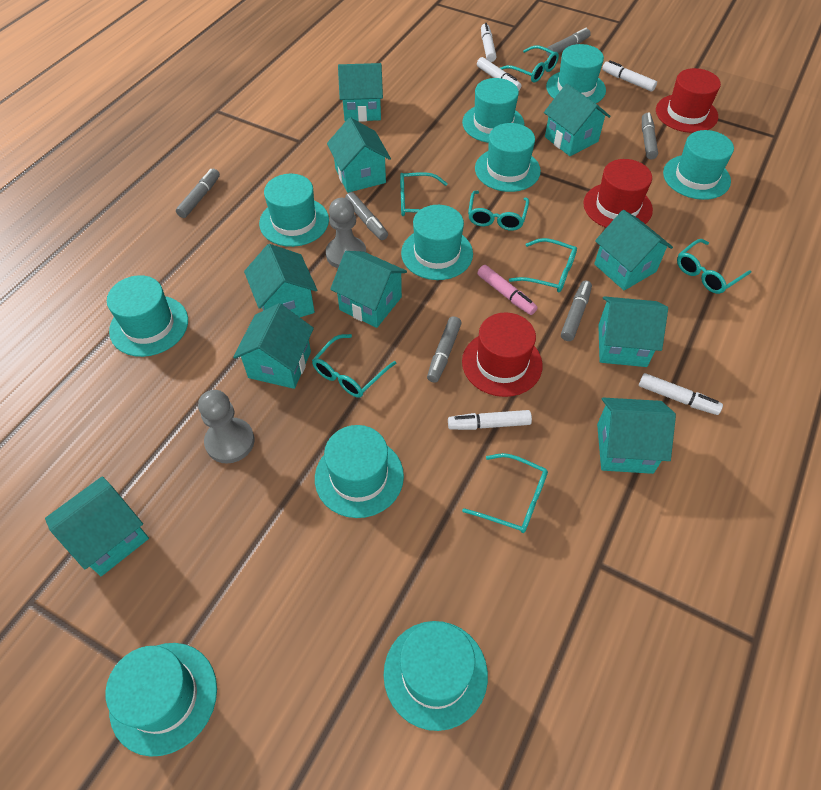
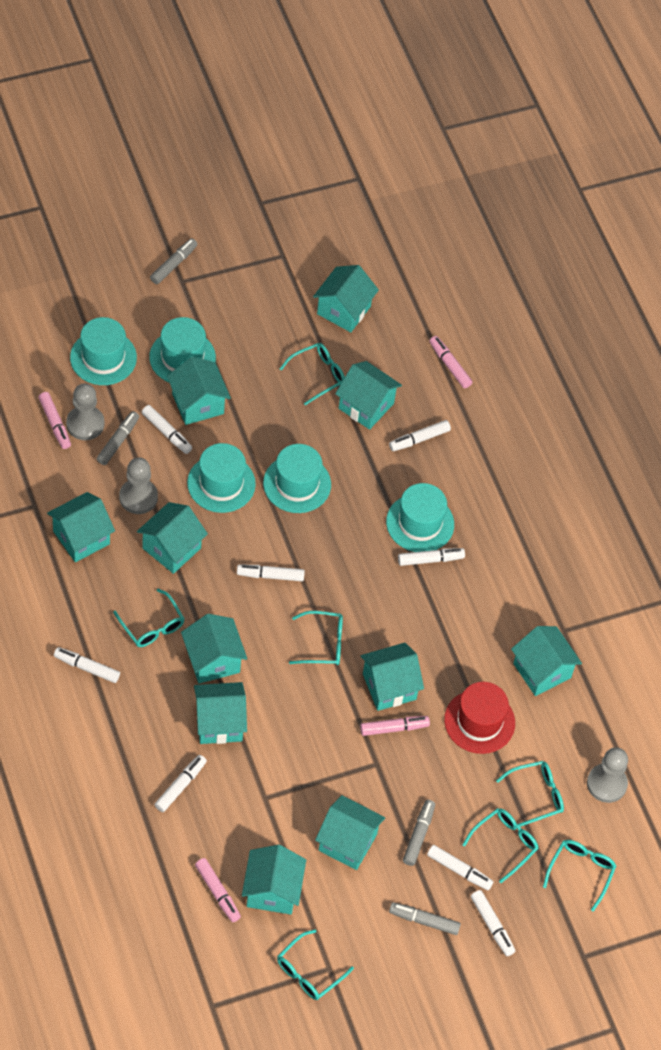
grey marker: 6 -> 4
grey pawn: 2 -> 3
pink marker: 1 -> 4
red hat: 3 -> 1
turquoise hat: 10 -> 5
turquoise house: 10 -> 11
white marker: 5 -> 8

